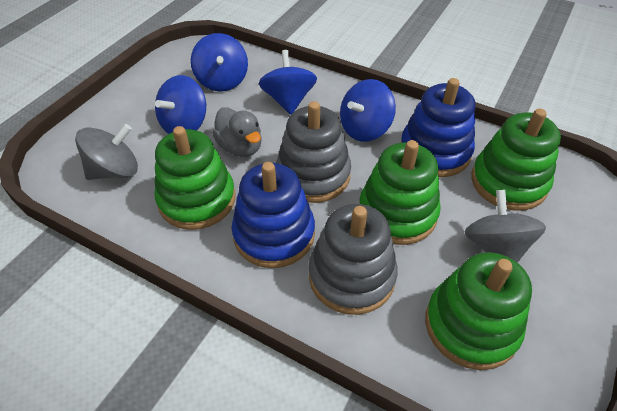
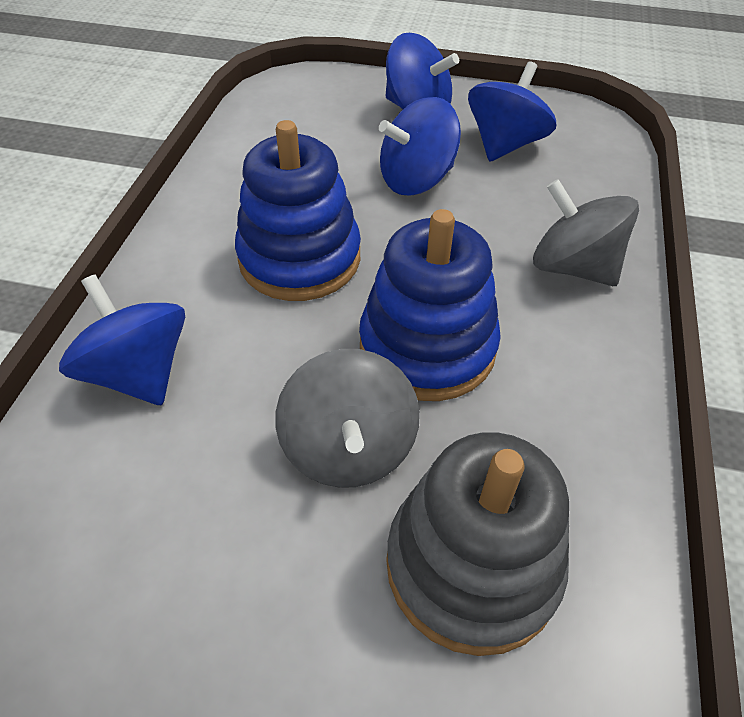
green stacking toy: 4 -> 0
grey duck: 1 -> 0
grey stacking toy: 2 -> 1

